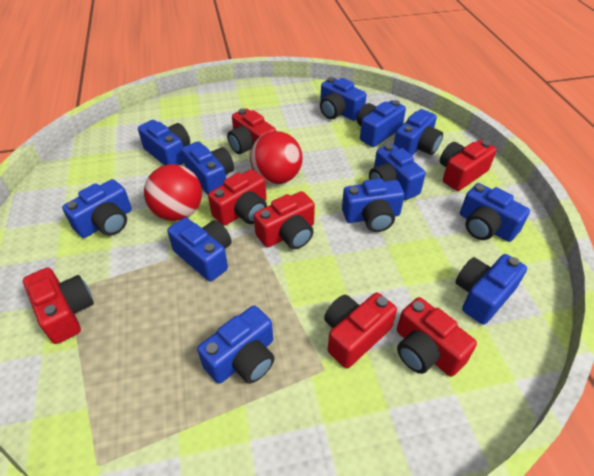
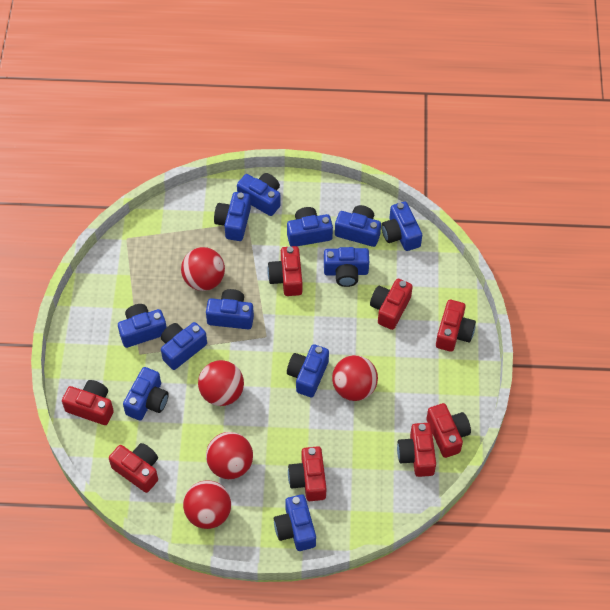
red ball: 2 -> 5
red camera: 7 -> 8

